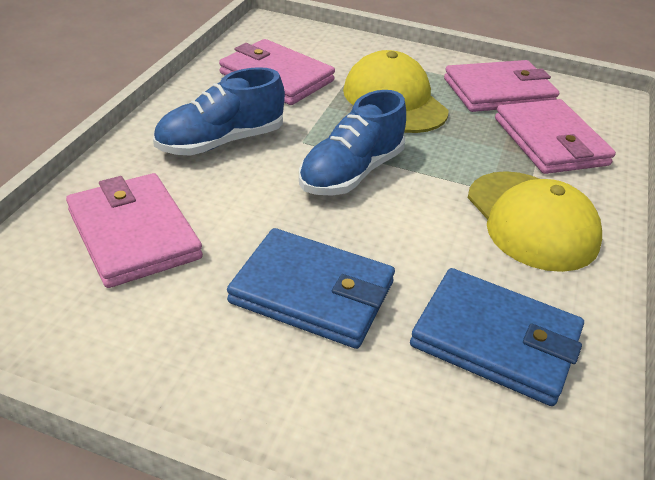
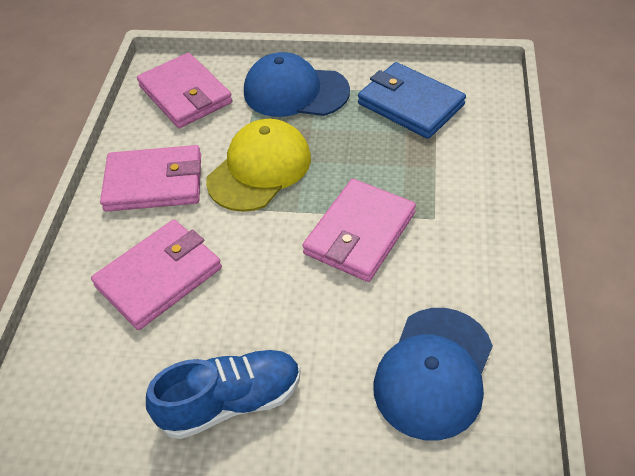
blue cap: 0 -> 2
blue shoe: 2 -> 1
blue wallet: 2 -> 1
yellow cap: 2 -> 1

